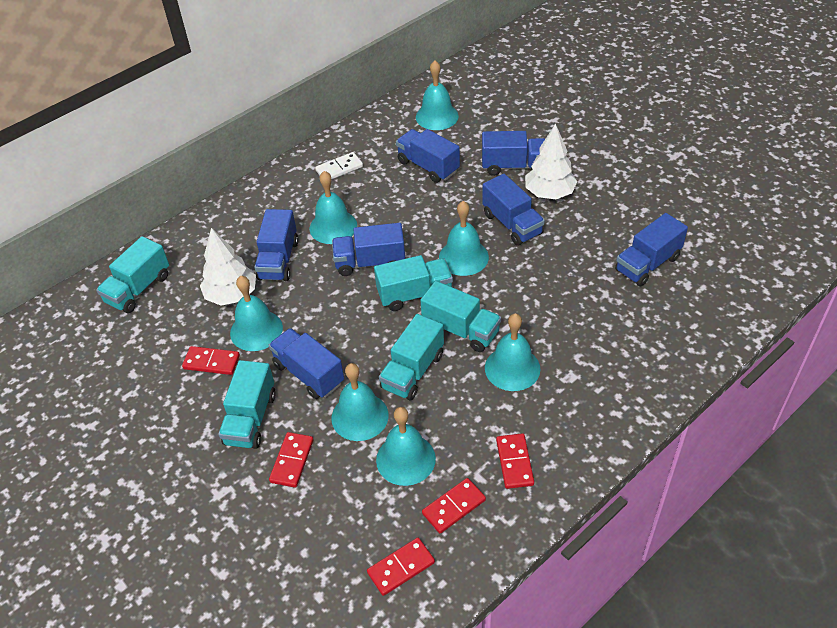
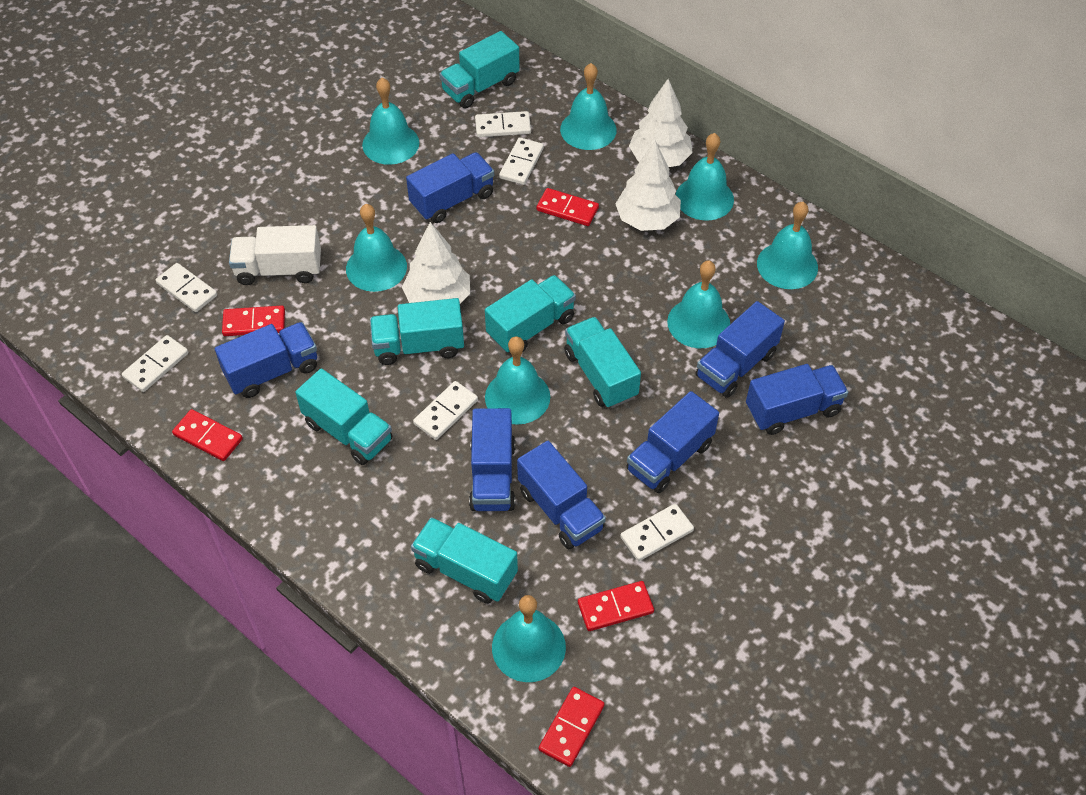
turquoise bell: 7 -> 8
turquoise truck: 5 -> 6
white domino: 1 -> 6
white tree: 2 -> 3
white truck: 0 -> 1

